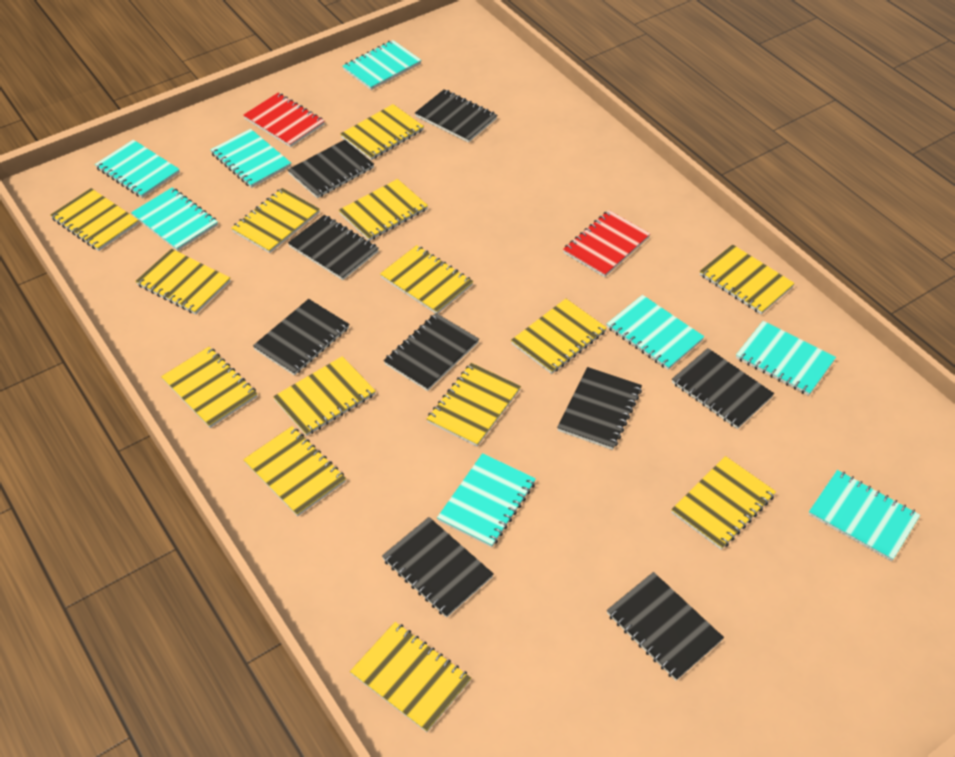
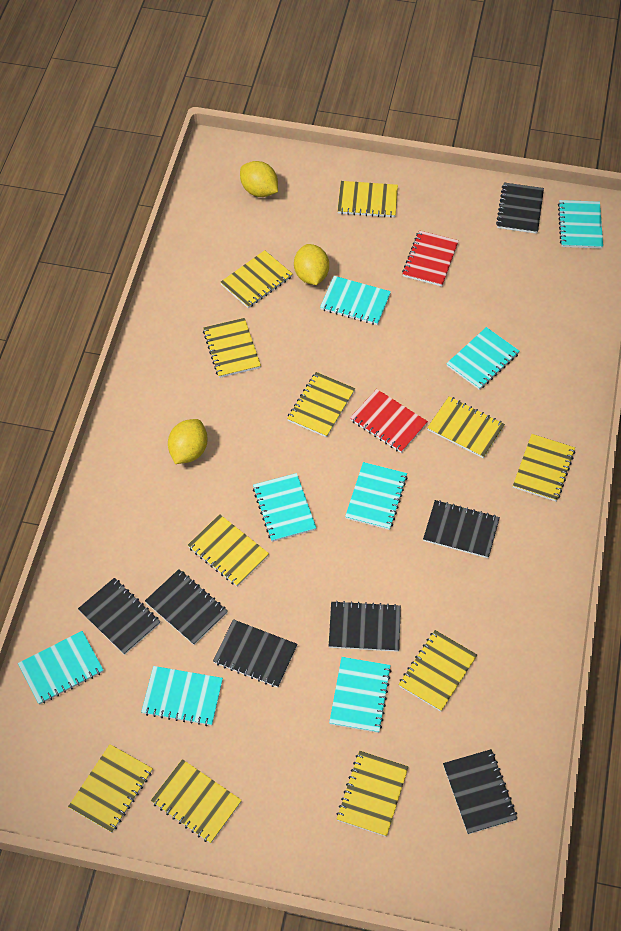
black notebook: 9 -> 7
yellow lemon: 0 -> 3
yellow notebook: 14 -> 11

